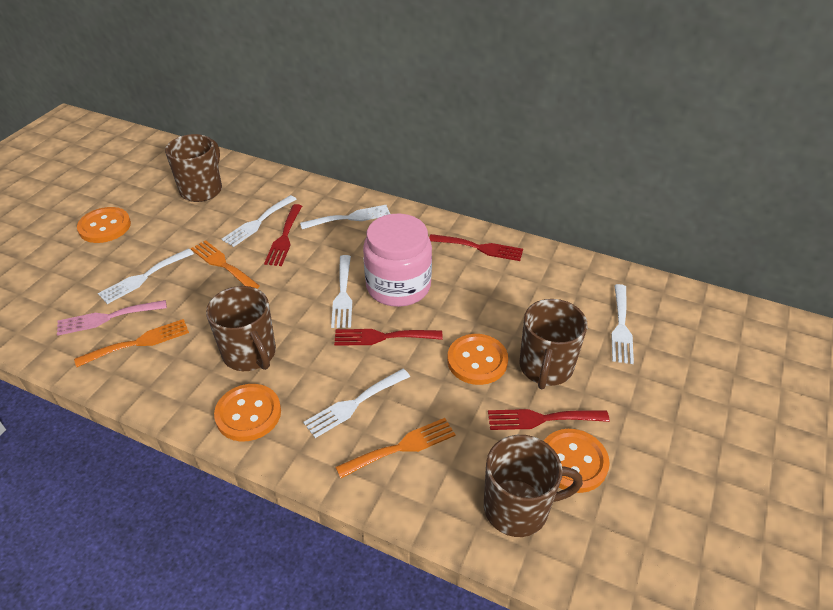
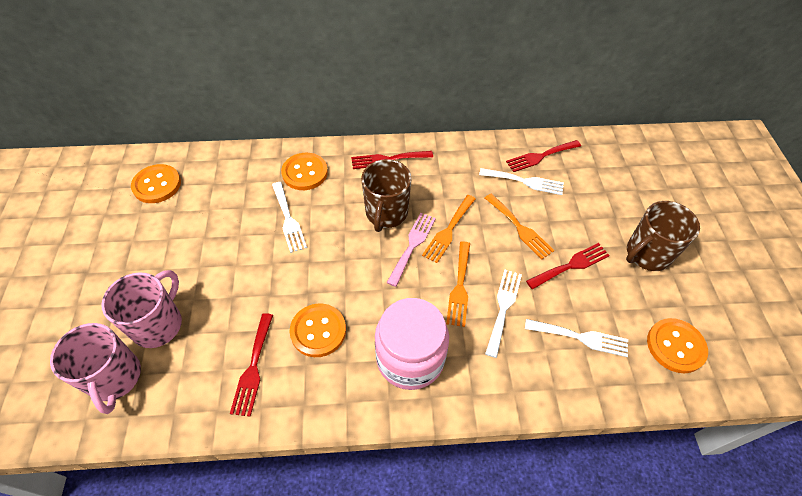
brown mug: 4 -> 2
pink mug: 0 -> 2
white fork: 6 -> 4

